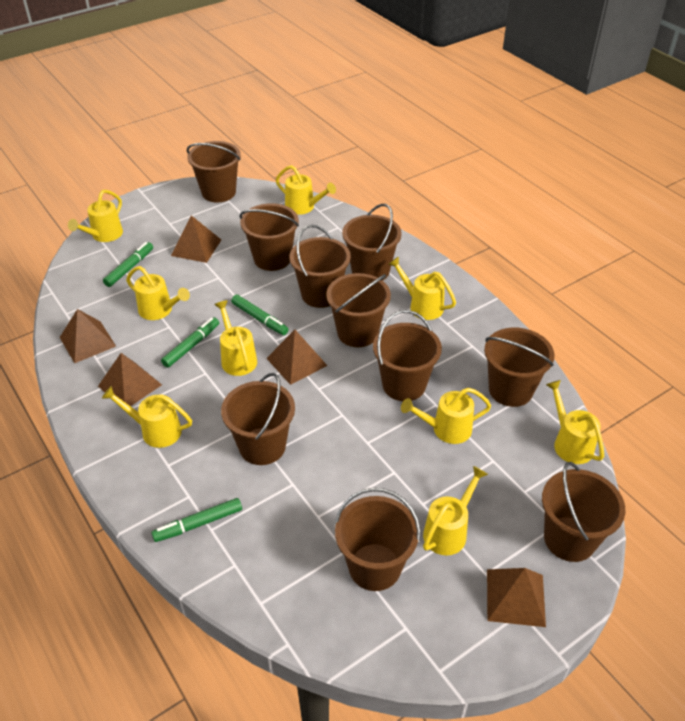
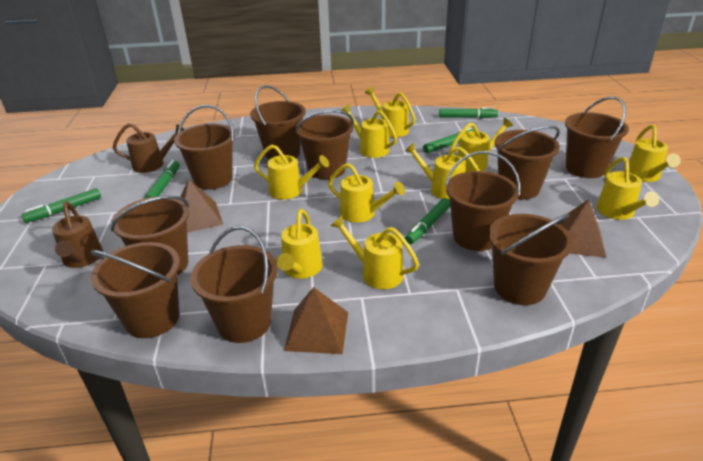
brown pyramid: 5 -> 3
brown watering can: 0 -> 2
green marker: 4 -> 5
yellow watering can: 9 -> 10

